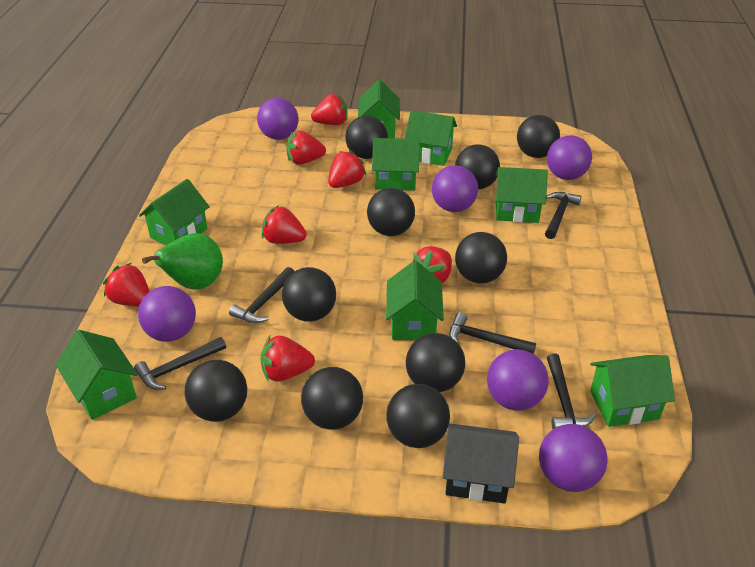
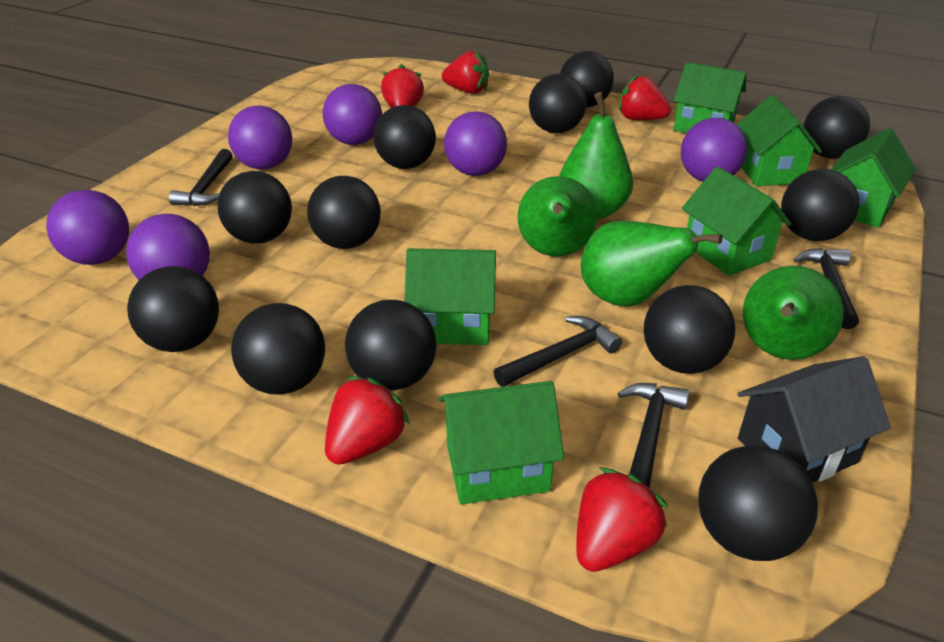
black ball: 10 -> 12
black hammer: 5 -> 4
green house: 8 -> 6
green pear: 1 -> 4
red strawberry: 7 -> 5

